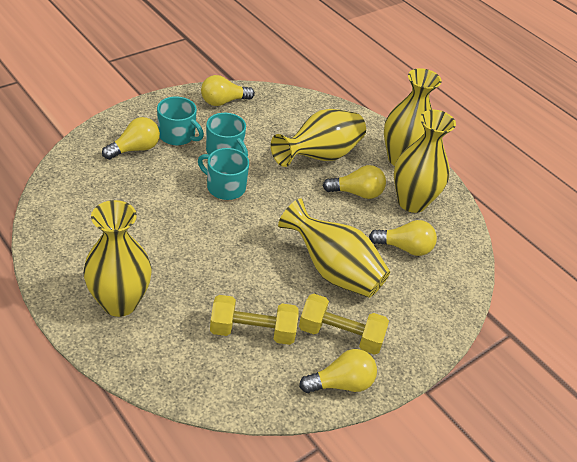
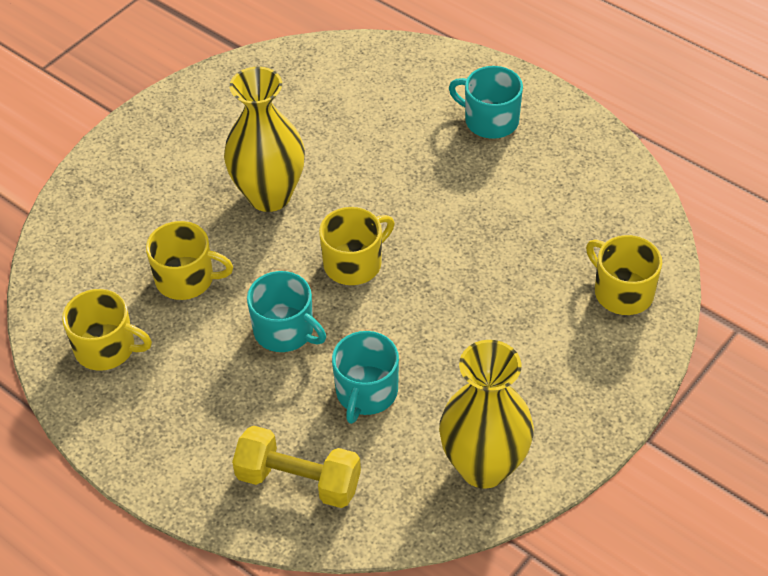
yellow dumbbell: 2 -> 1
yellow light bulb: 5 -> 0
yellow mug: 0 -> 4
yellow vase: 5 -> 2

